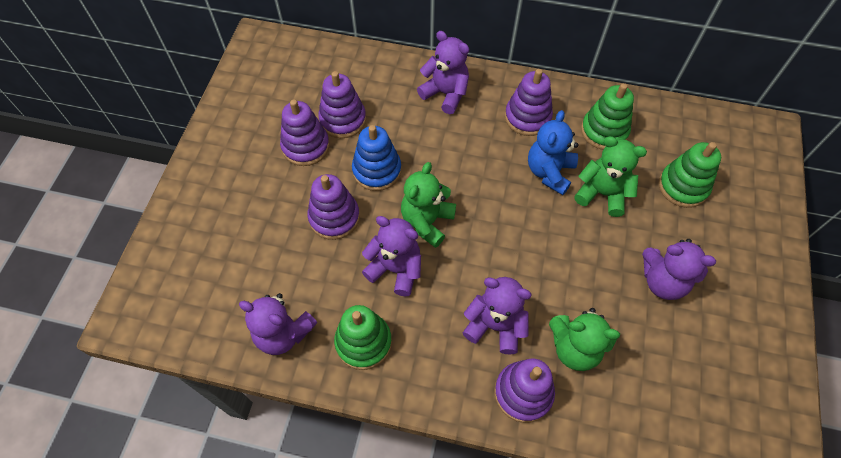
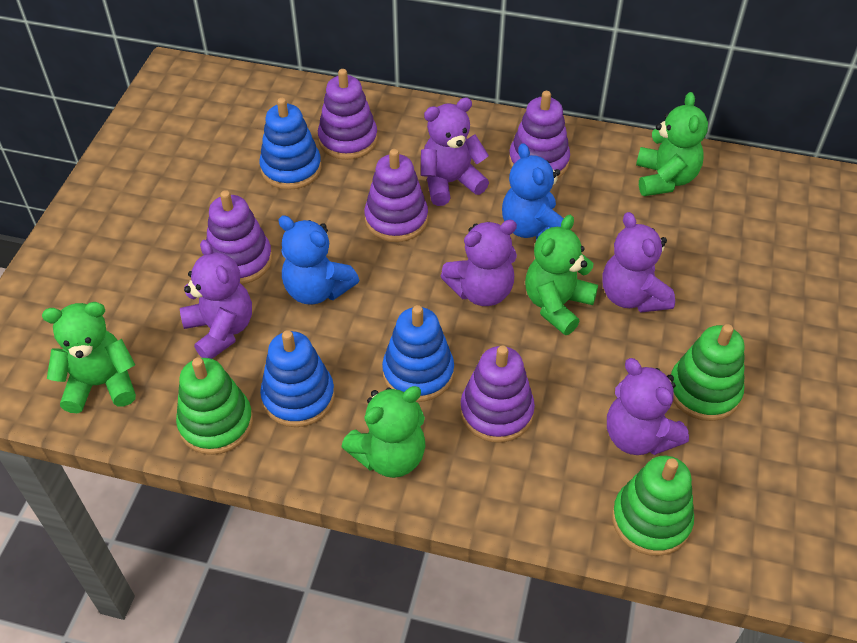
blue stacking toy: 1 -> 3
blue teddy bear: 1 -> 2
green teddy bear: 3 -> 4

